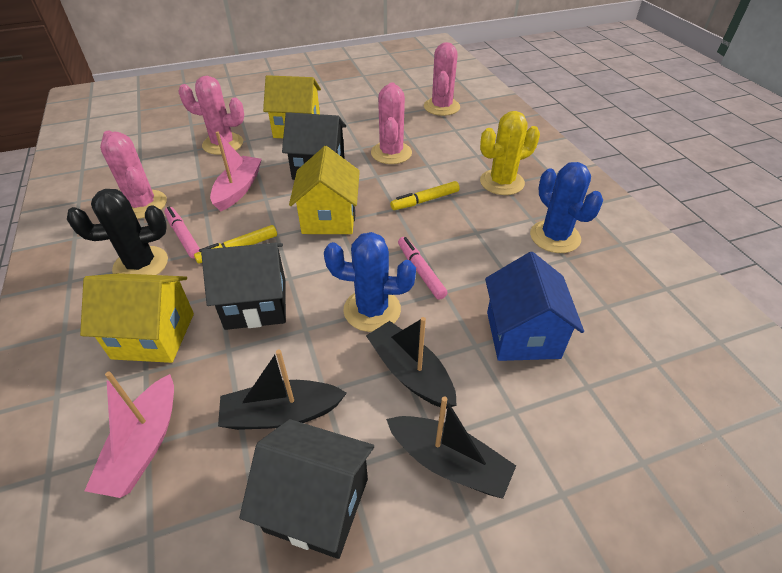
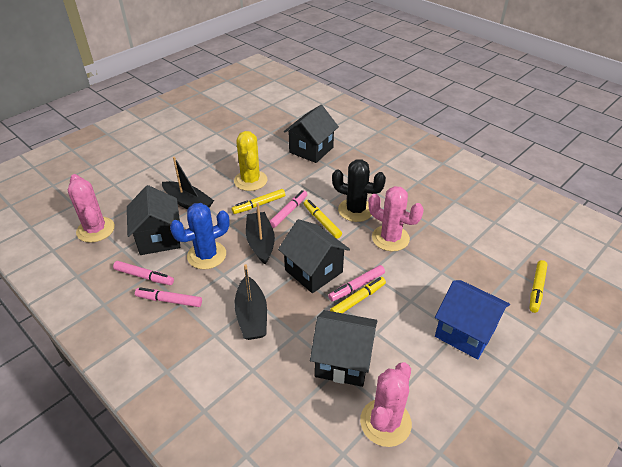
black house: 3 -> 4
blue cactus: 2 -> 1
pink boat: 2 -> 0
pink cactus: 4 -> 3
pink marker: 2 -> 4
yellow house: 3 -> 0
yellow marker: 2 -> 4

